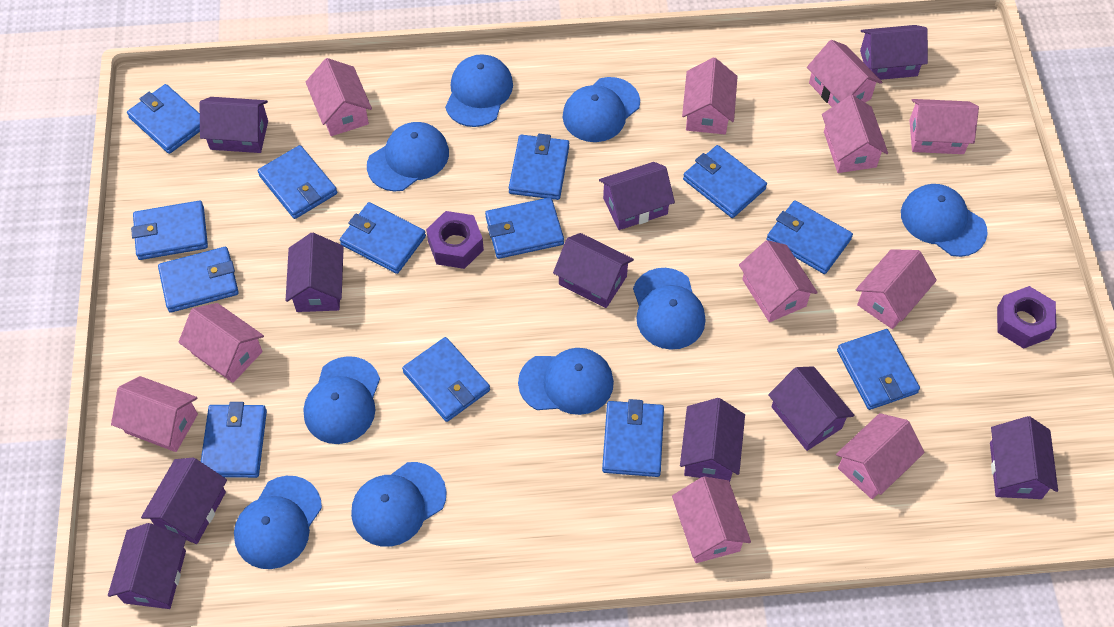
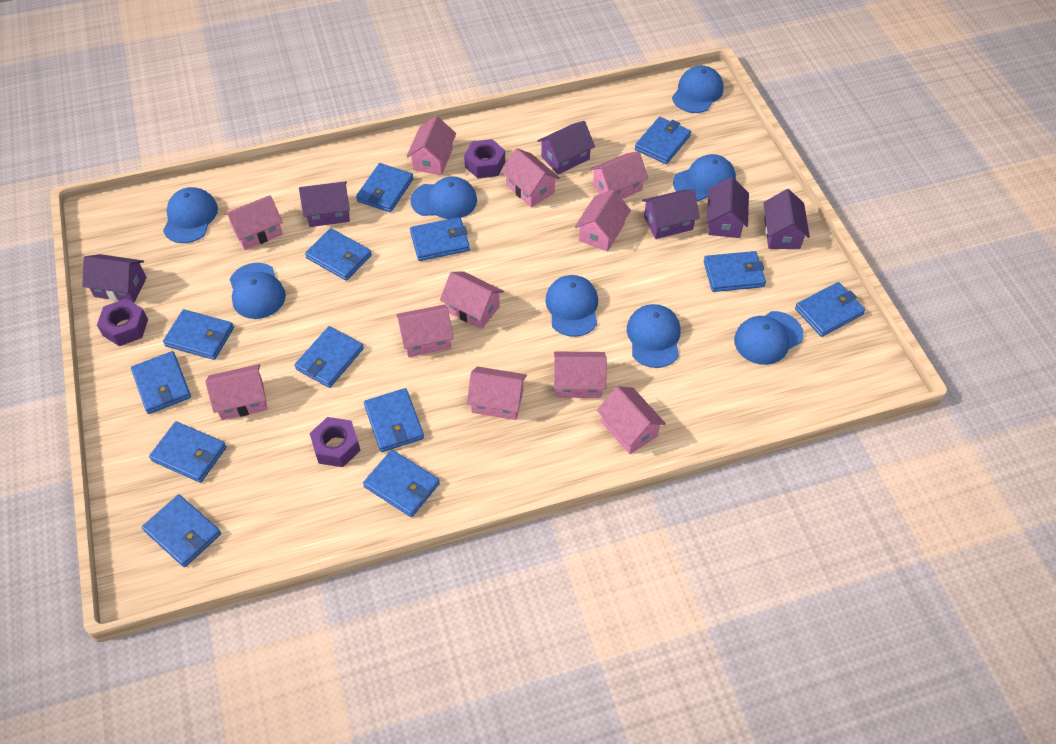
blue cap: 9 -> 8
purple house: 10 -> 6
purple nut: 2 -> 3

